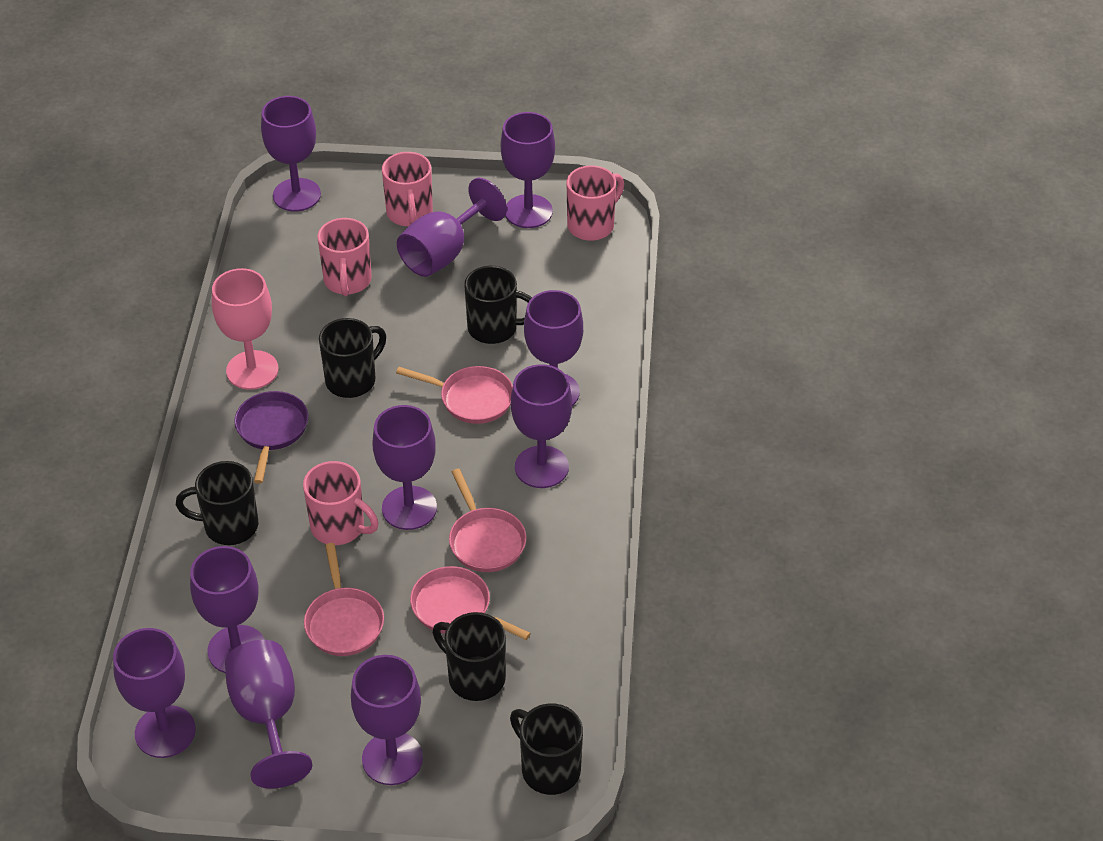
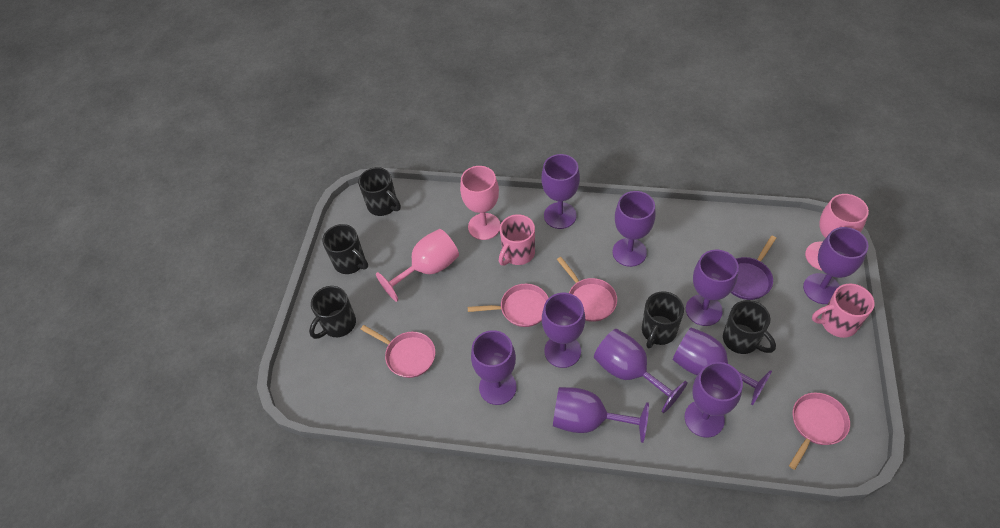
pink goblet: 1 -> 3
pink mug: 4 -> 2

